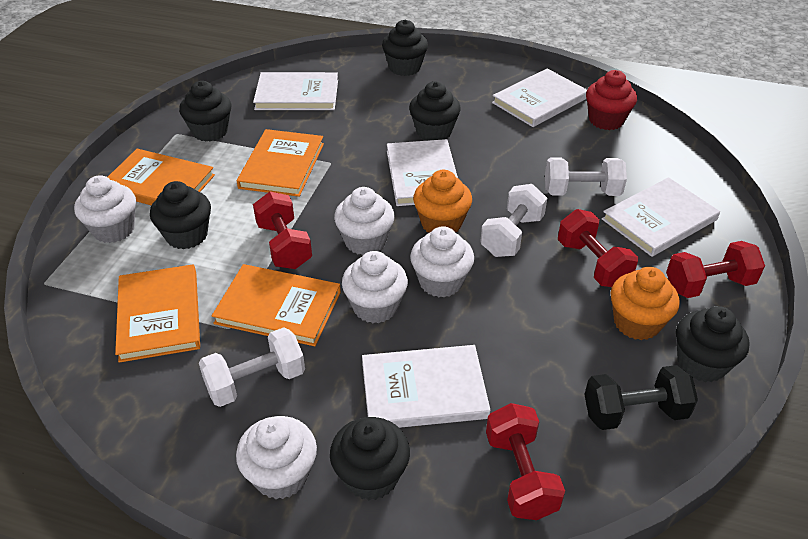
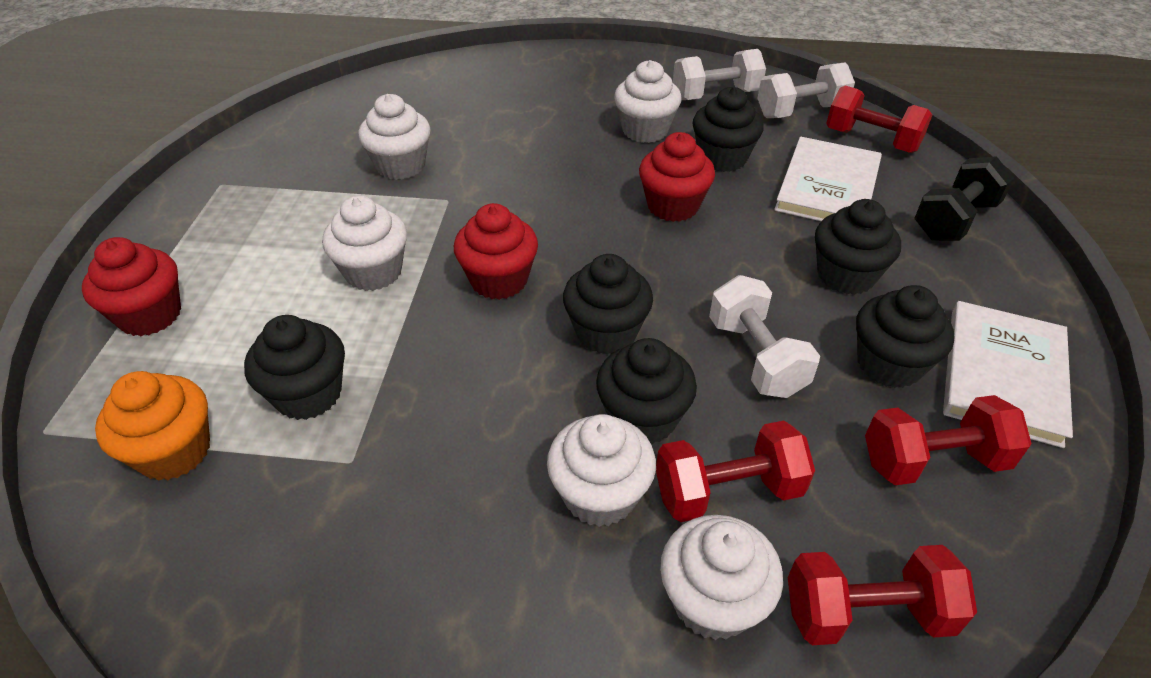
orange book: 4 -> 0
orange cupcake: 2 -> 1
red cupcake: 1 -> 3
white book: 5 -> 2

